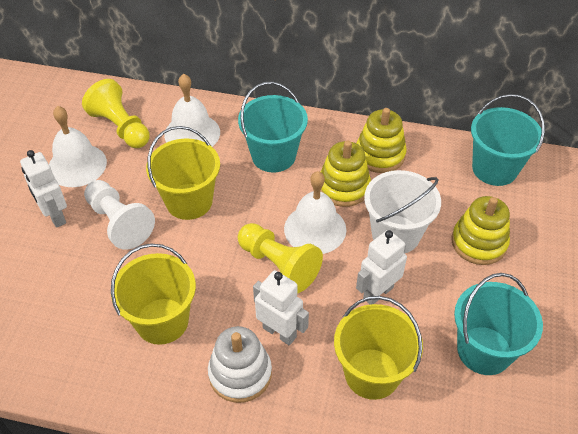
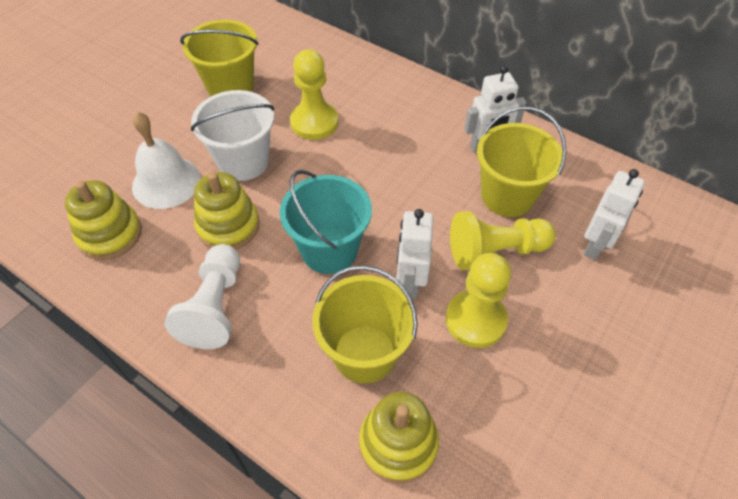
turquoise bucket: 3 -> 1
white bell: 3 -> 1
white stacking toy: 1 -> 0
yellow pawn: 2 -> 3

